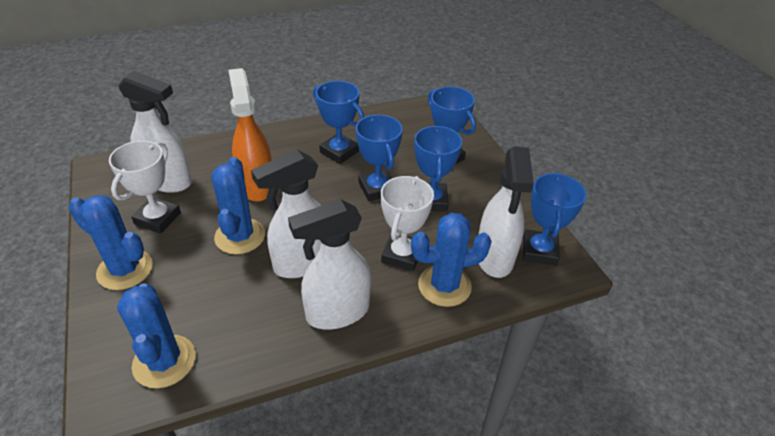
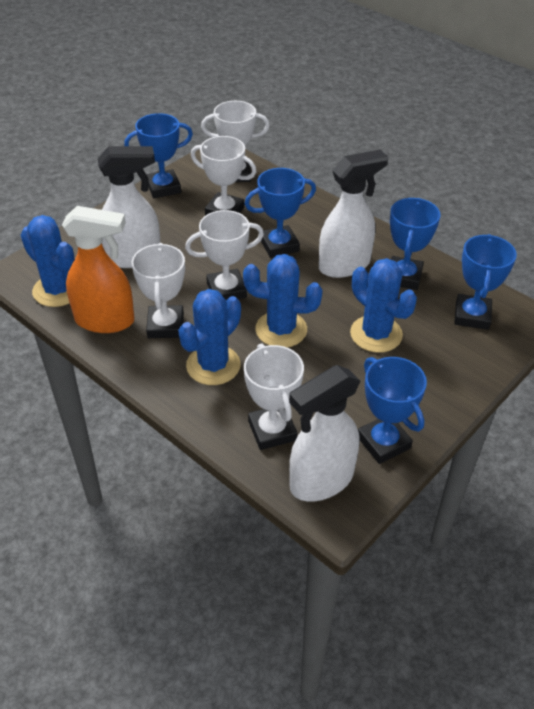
white spray bottle: 4 -> 3
white trophy: 2 -> 5

